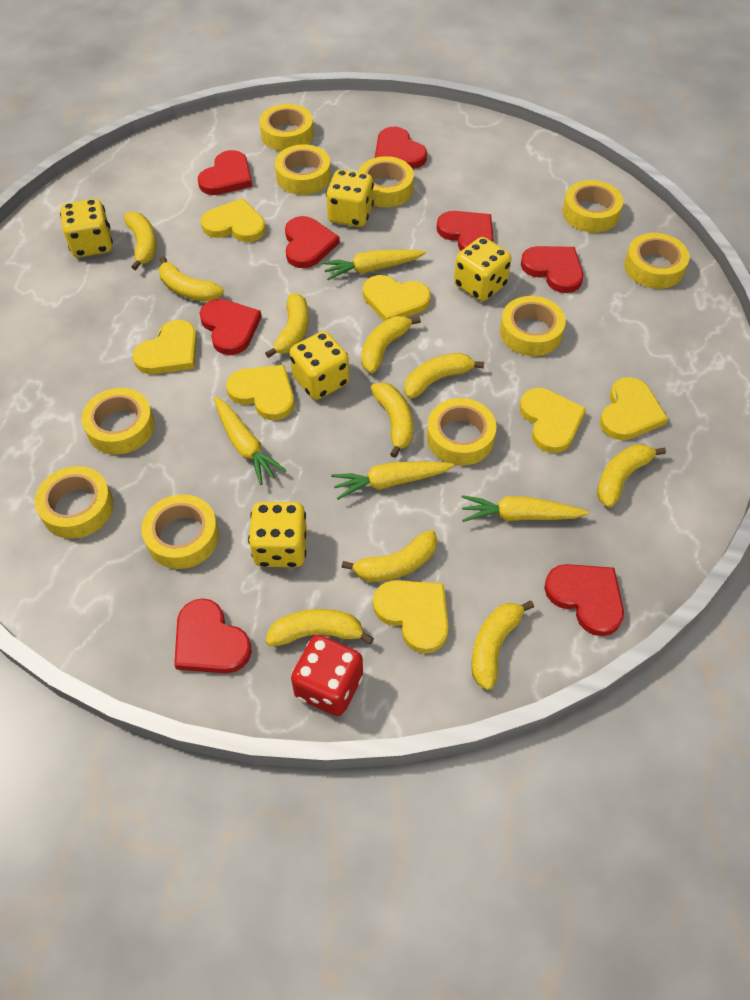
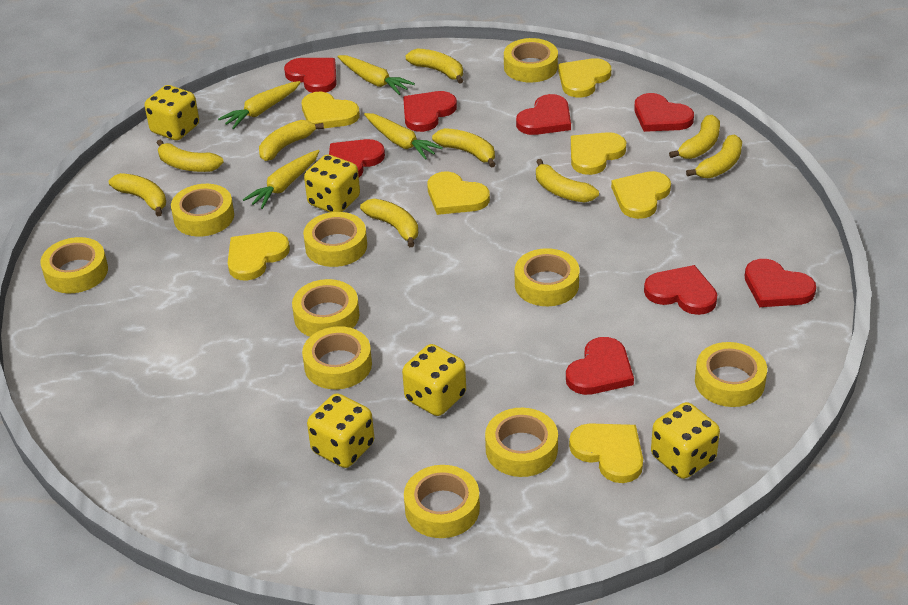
red dice: 1 -> 0
yellow banana: 10 -> 9

